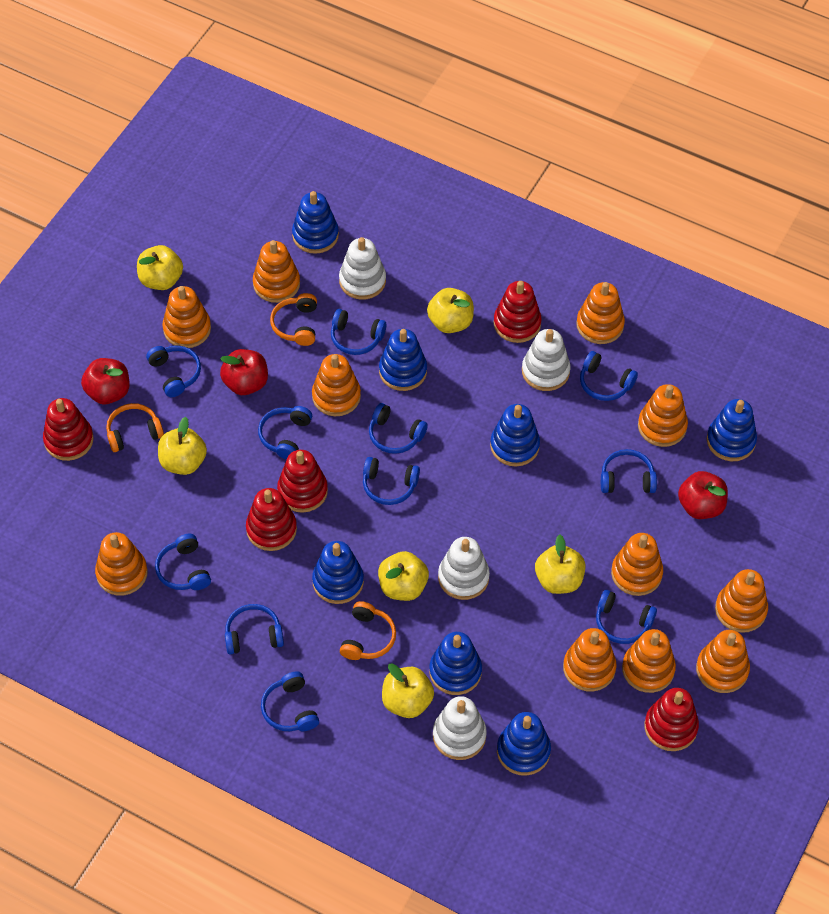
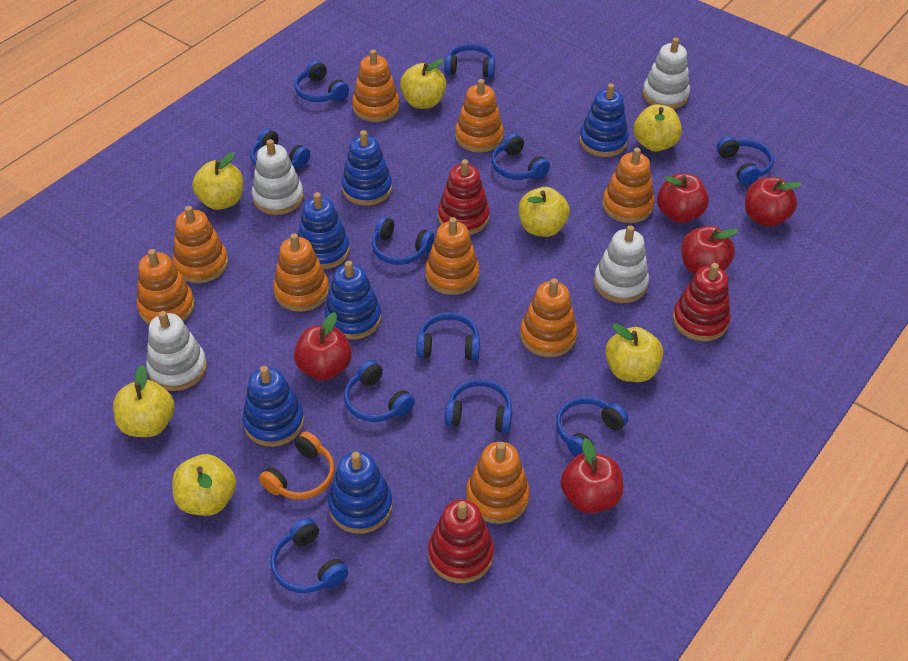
blue stacking toy: 7 -> 6
orange headphones: 3 -> 1
orange stacking toy: 11 -> 9
red apple: 3 -> 5
red stacking toy: 5 -> 3
yellow apple: 6 -> 7

